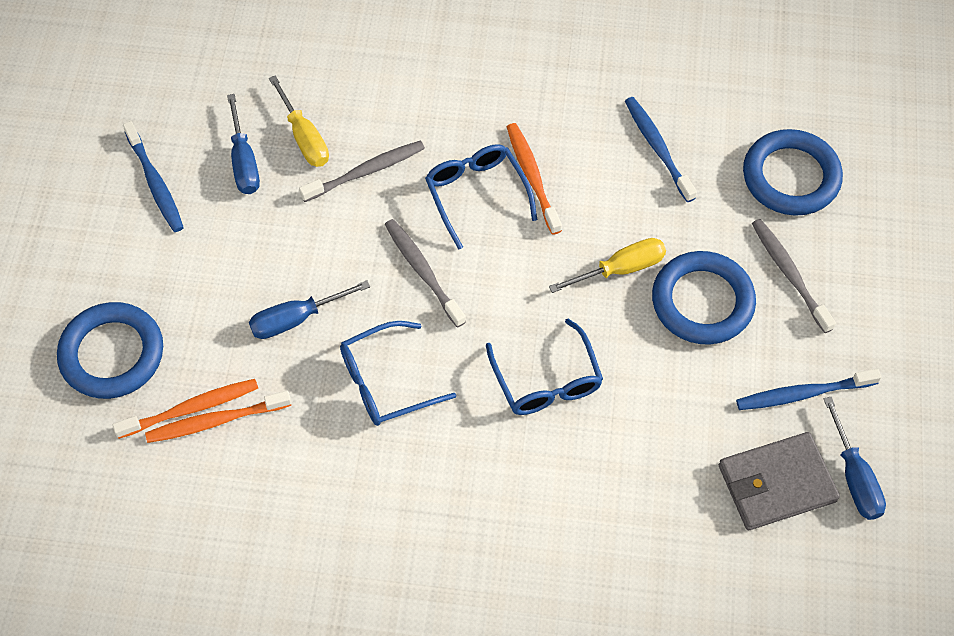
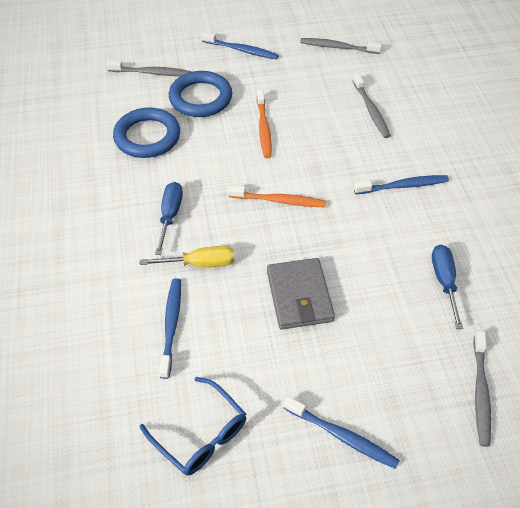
blue glasses: 3 -> 1
blue ring: 3 -> 2
blue screwdriver: 3 -> 2
blue toothbrush: 3 -> 4
grey toothbrush: 3 -> 4
orange toothbrush: 3 -> 2
yellow screwdriver: 2 -> 1

